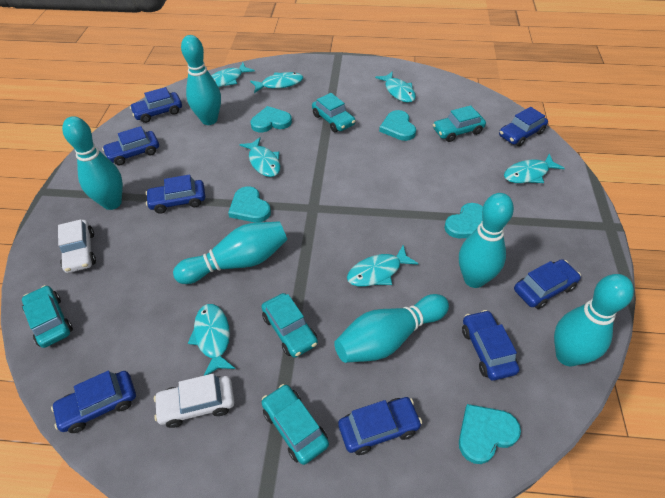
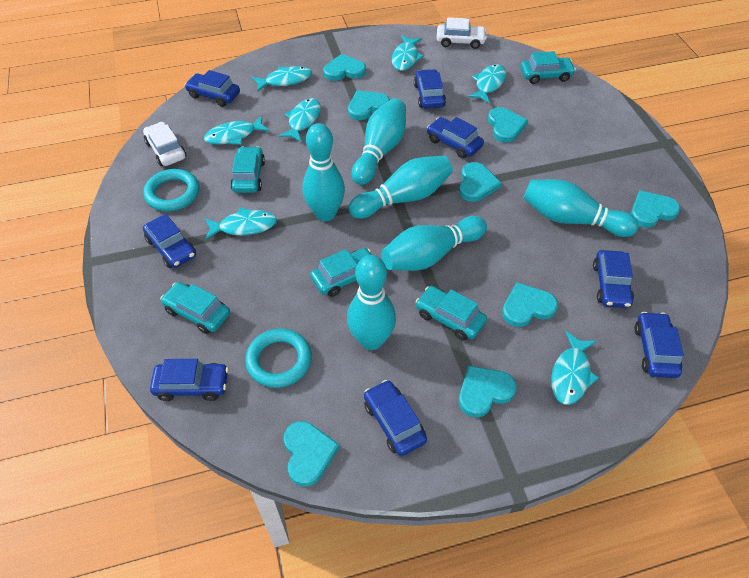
turquoise heart: 5 -> 8
turquoise ring: 0 -> 2

